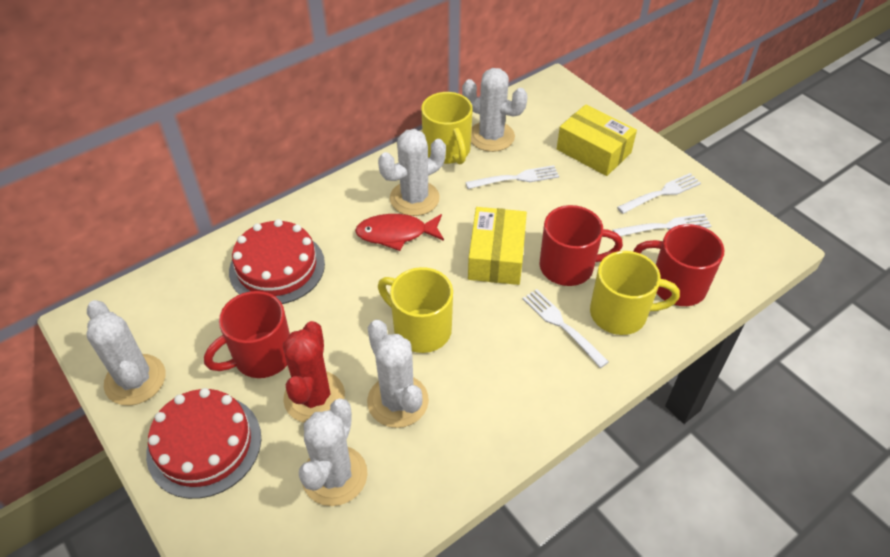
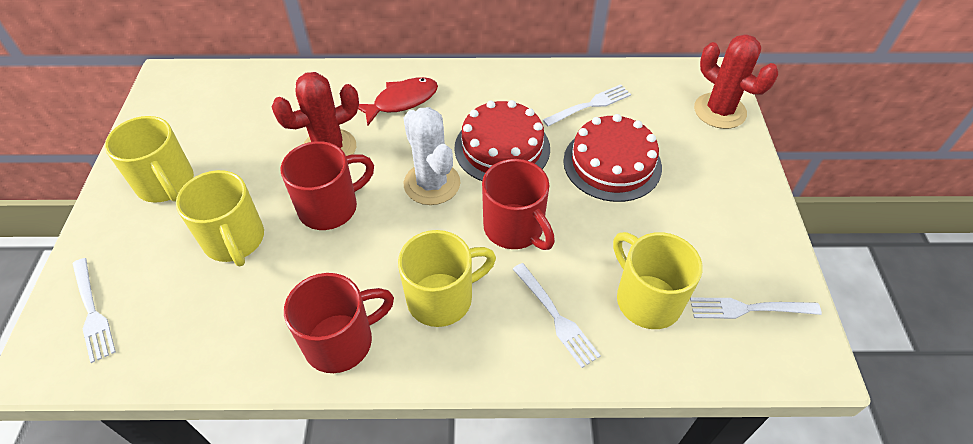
red cactus: 1 -> 2
white cactus: 5 -> 1
yellow box: 2 -> 0
yellow mug: 3 -> 4

